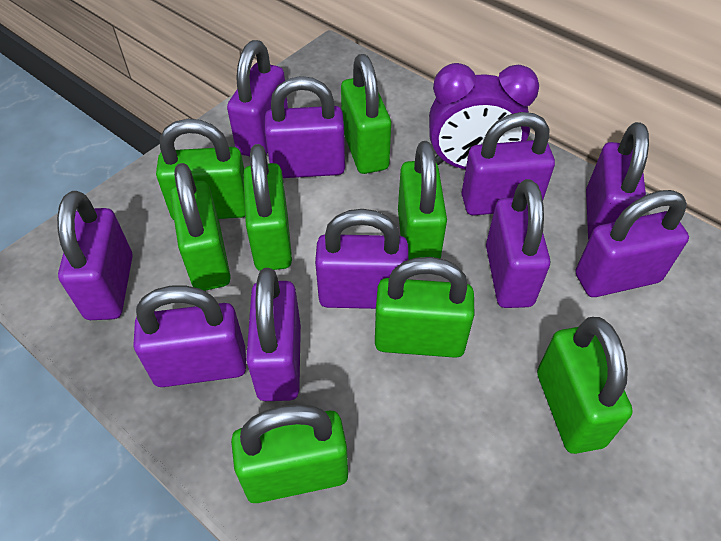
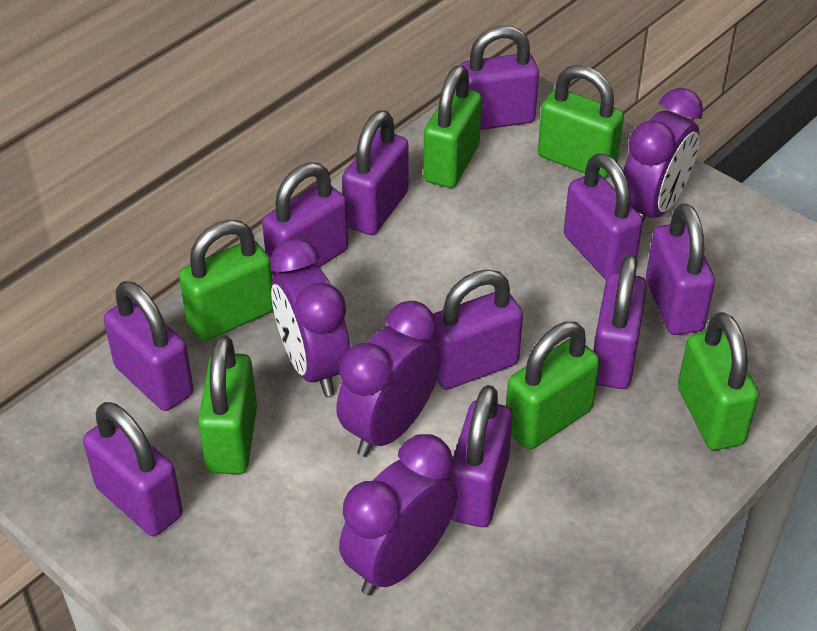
green padlock: 8 -> 6
purple clock: 1 -> 4

